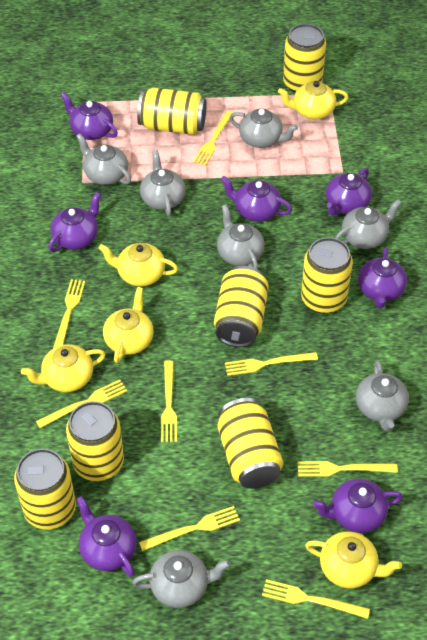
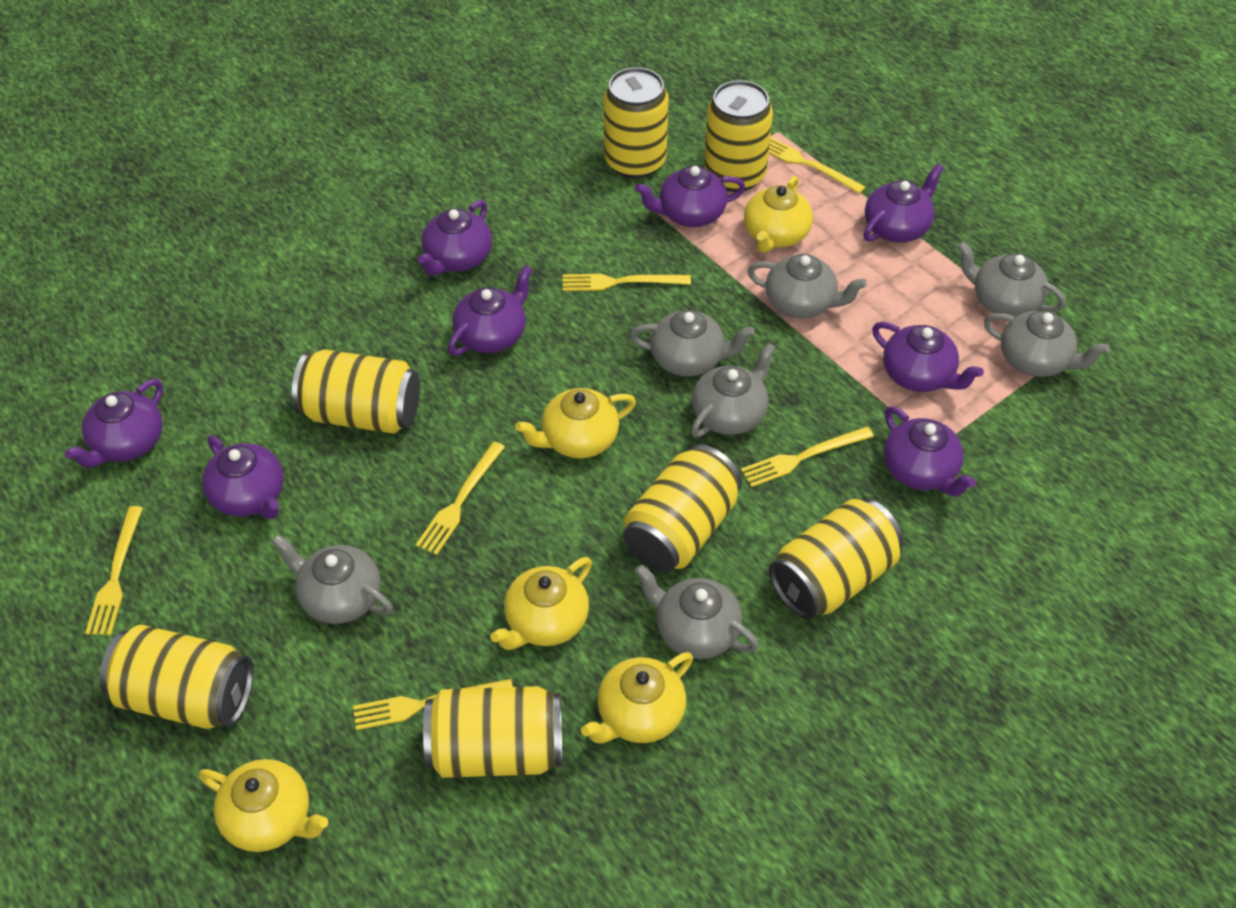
purple teapot: 7 -> 8
yellow fork: 8 -> 6

